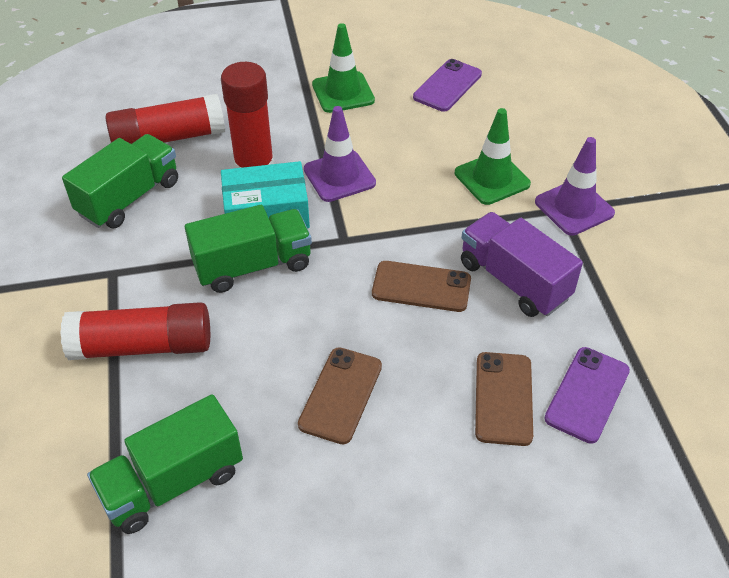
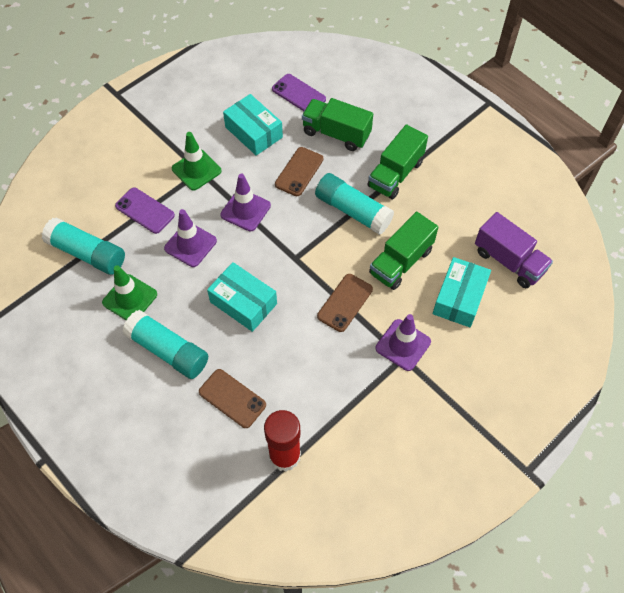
purple traffic cone: 2 -> 3
red glue stick: 3 -> 1
turquoise box: 1 -> 3
turquoise glue stick: 0 -> 3

